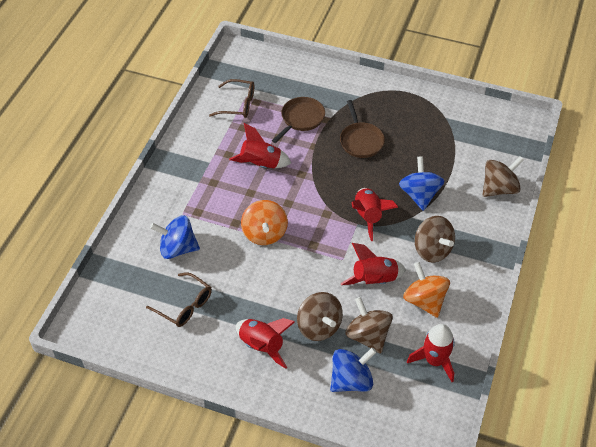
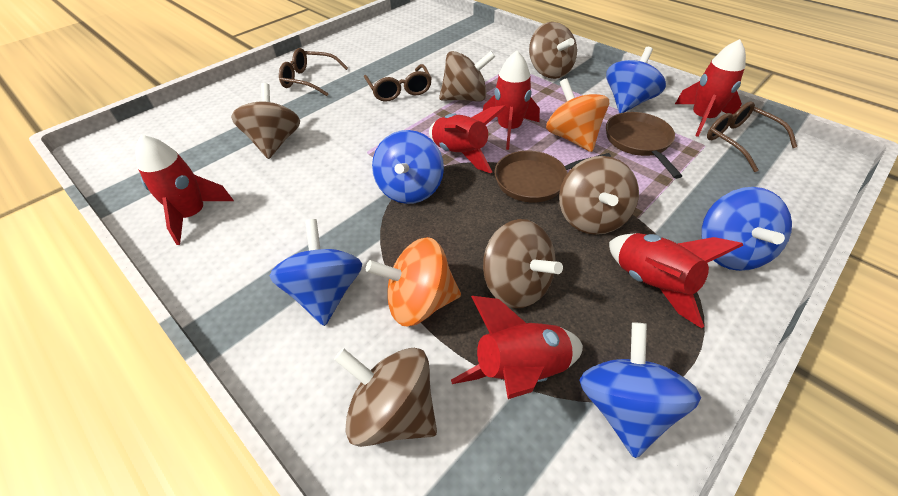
blue spinning top: 3 -> 5
brown glasses: 2 -> 3
brown spinning top: 4 -> 6
red rocket: 5 -> 6

